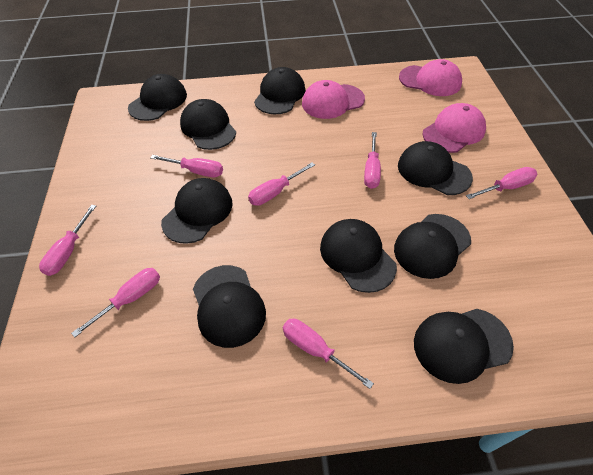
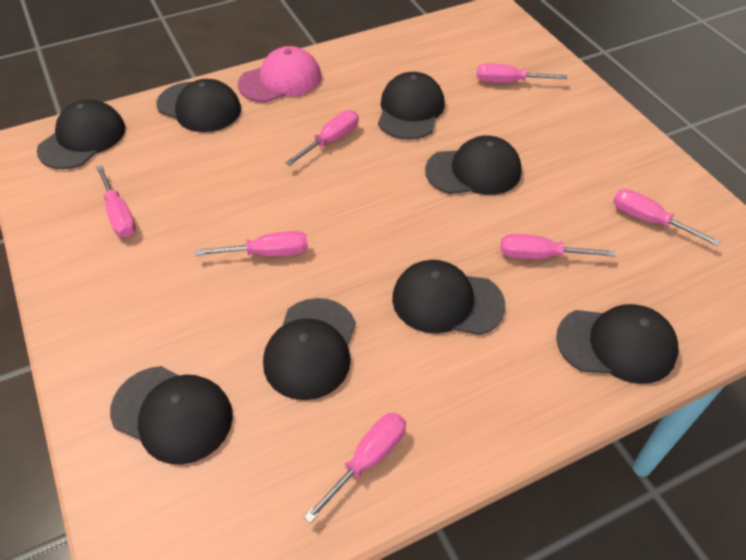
black cap: 9 -> 8
pink cap: 3 -> 1

